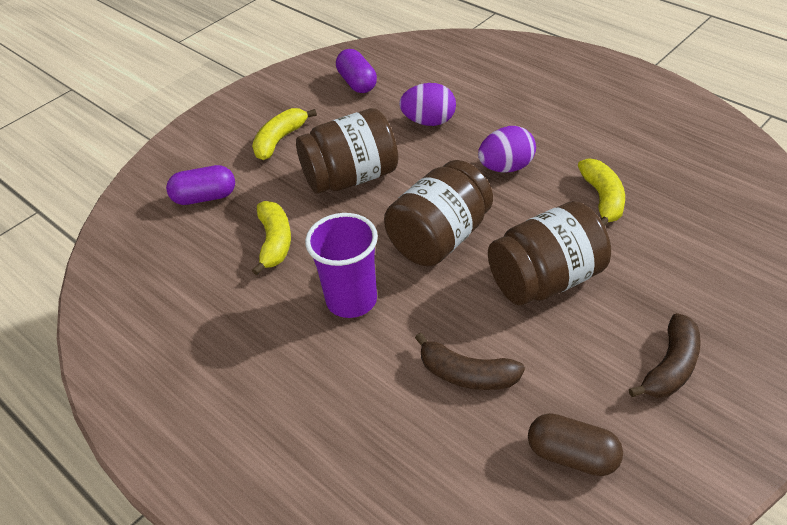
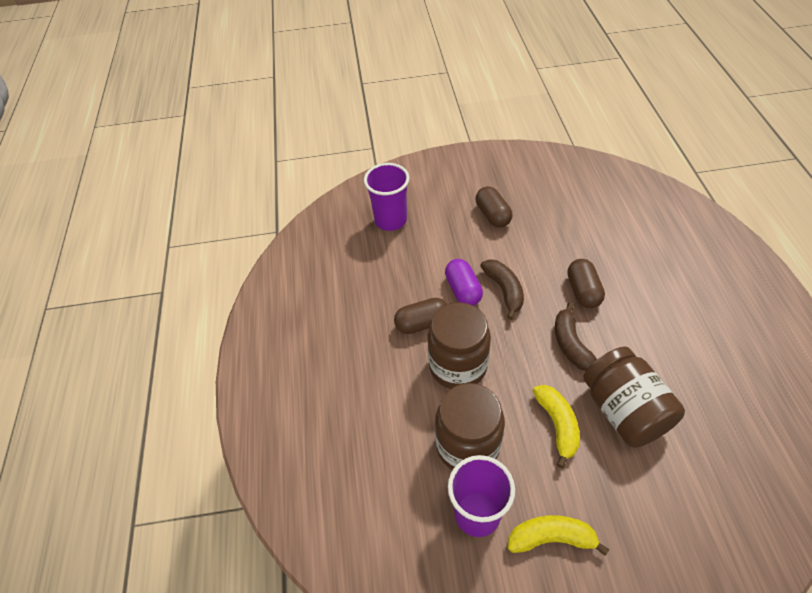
brown capsule: 1 -> 3
purple capsule: 2 -> 1
purple cup: 1 -> 2
purple egg: 2 -> 0
yellow banana: 3 -> 2

